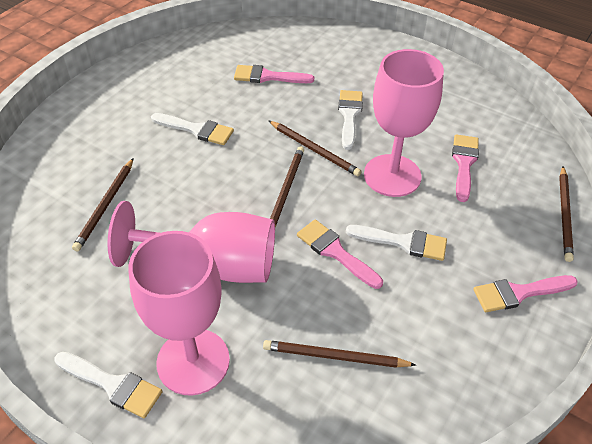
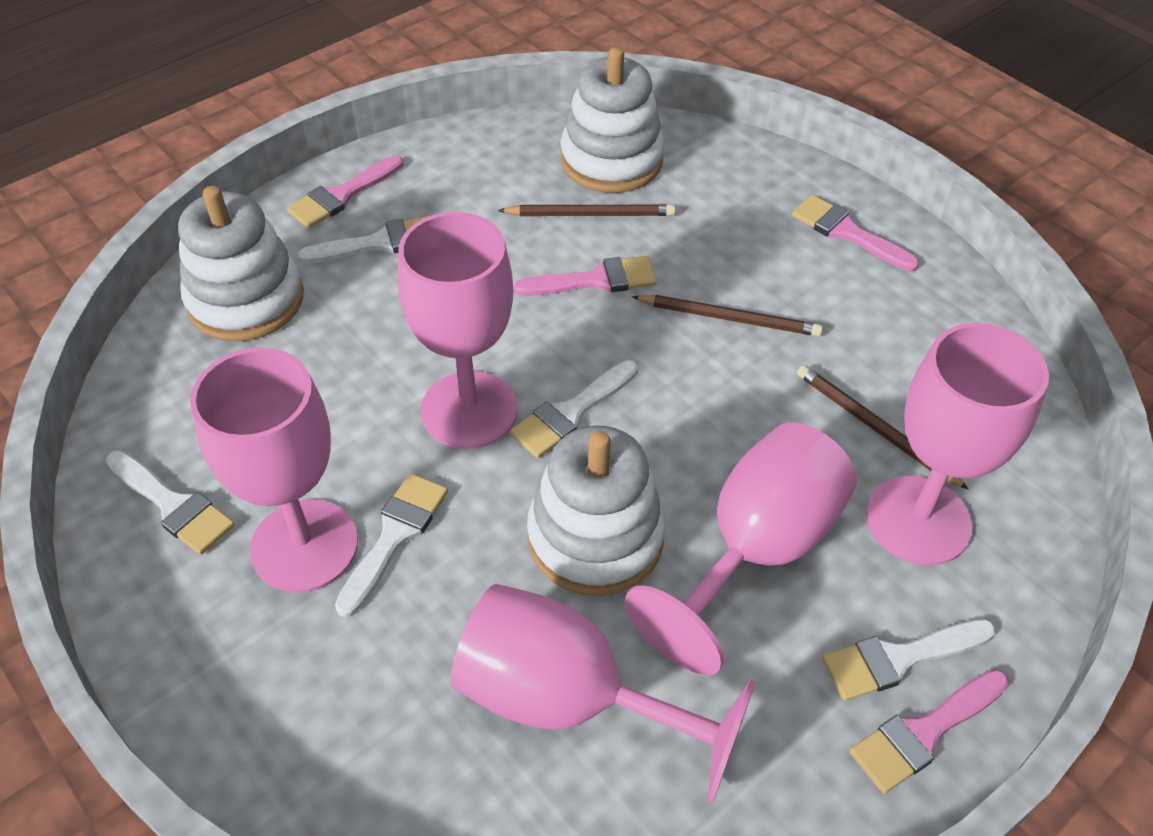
brown pencil: 5 -> 3
pink goblet: 3 -> 5
white brush: 4 -> 5
white stacking toy: 0 -> 3

